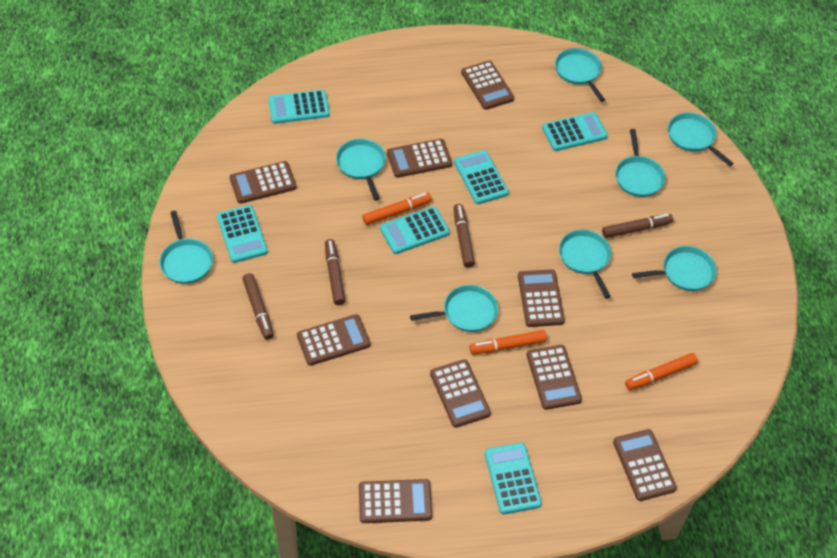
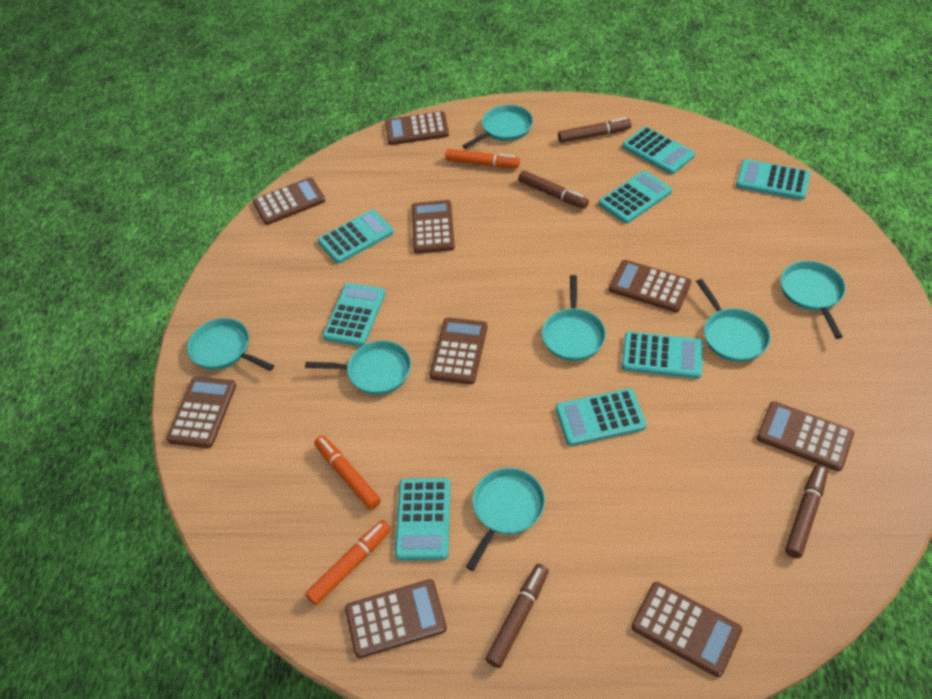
turquoise calculator: 6 -> 8
turquoise pan: 8 -> 7

